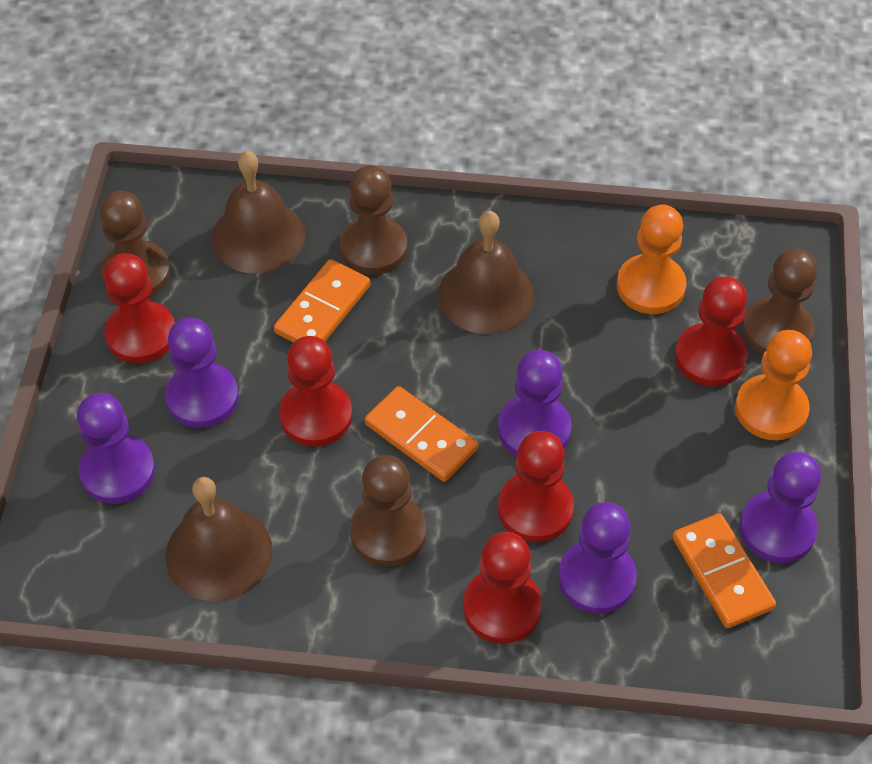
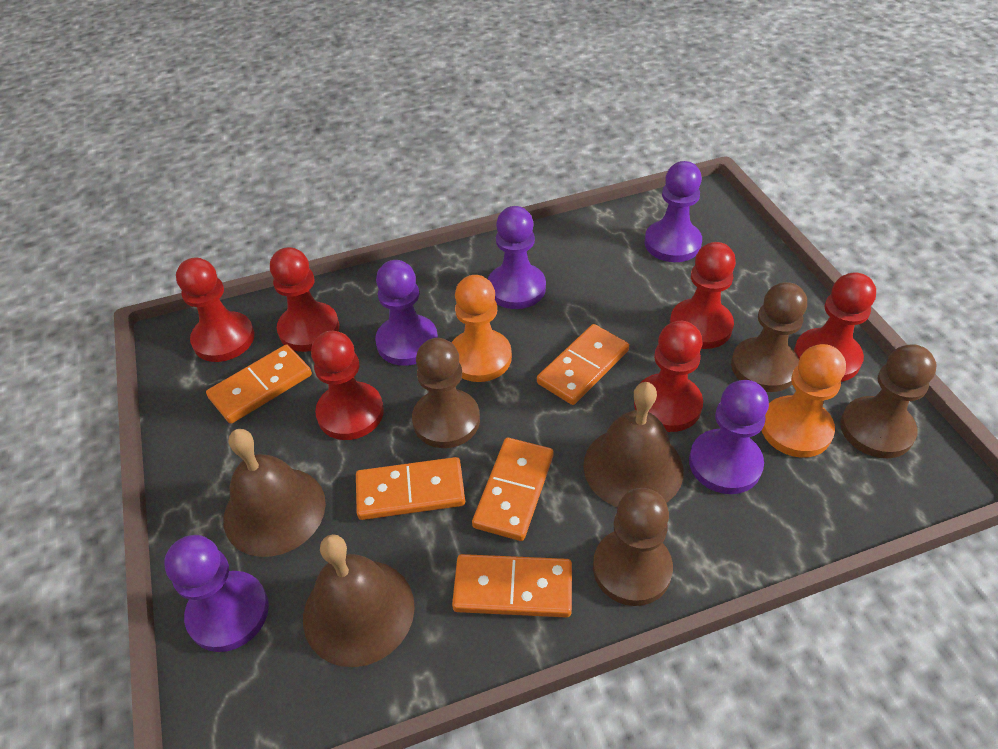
orange domino: 3 -> 5
red pawn: 5 -> 6

